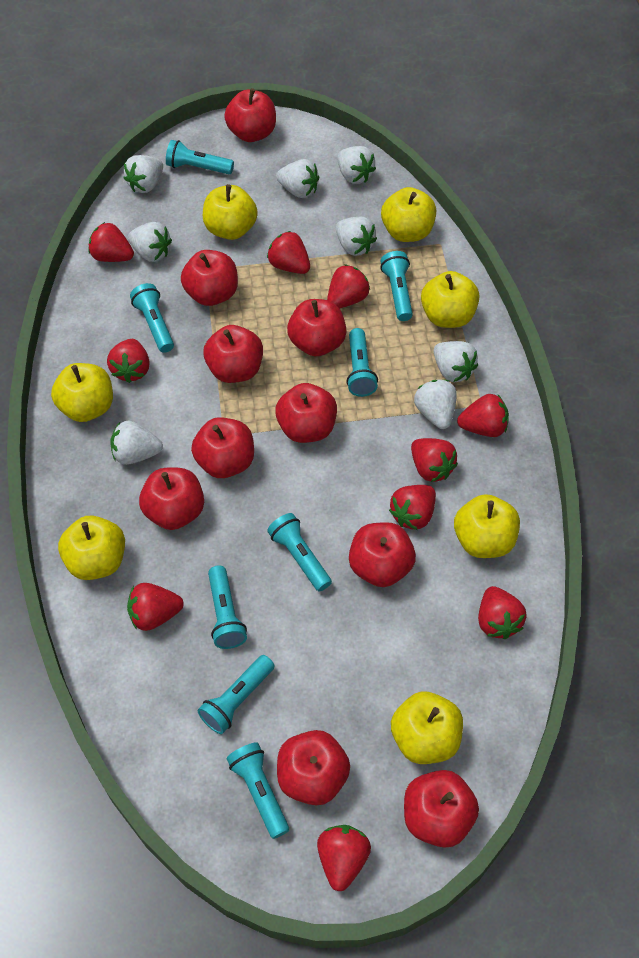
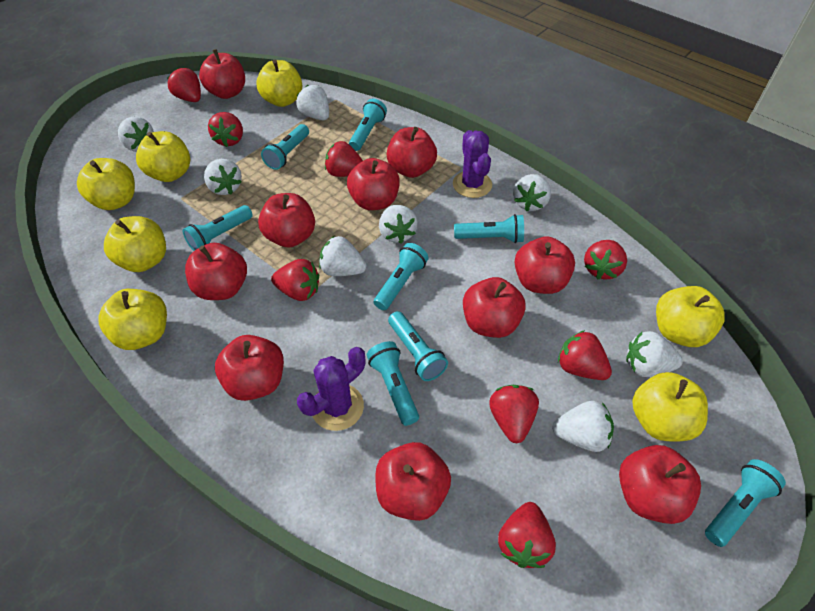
purple cactus: 0 -> 2
red strawberry: 10 -> 8

